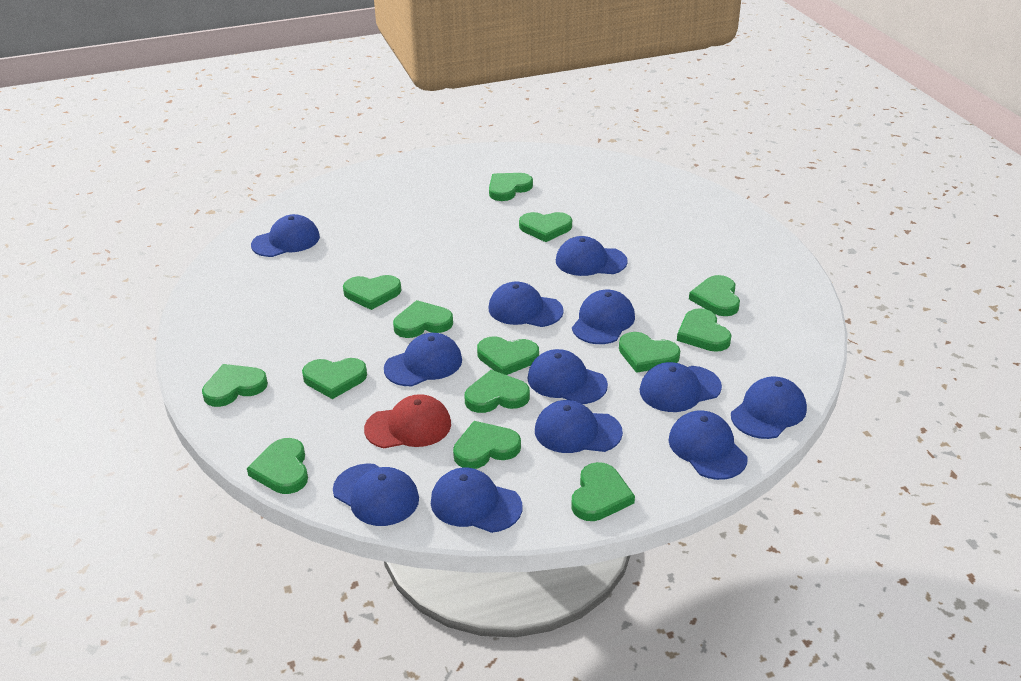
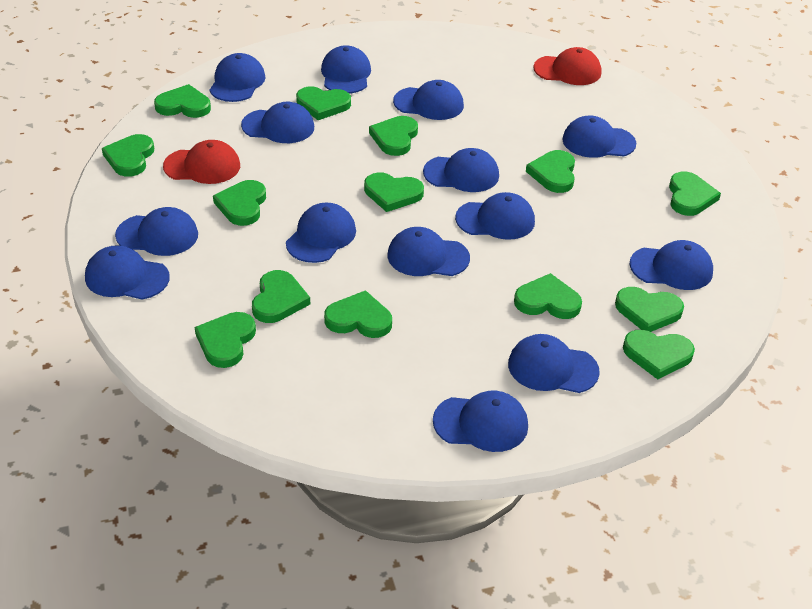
blue cap: 12 -> 14
red cap: 1 -> 2

